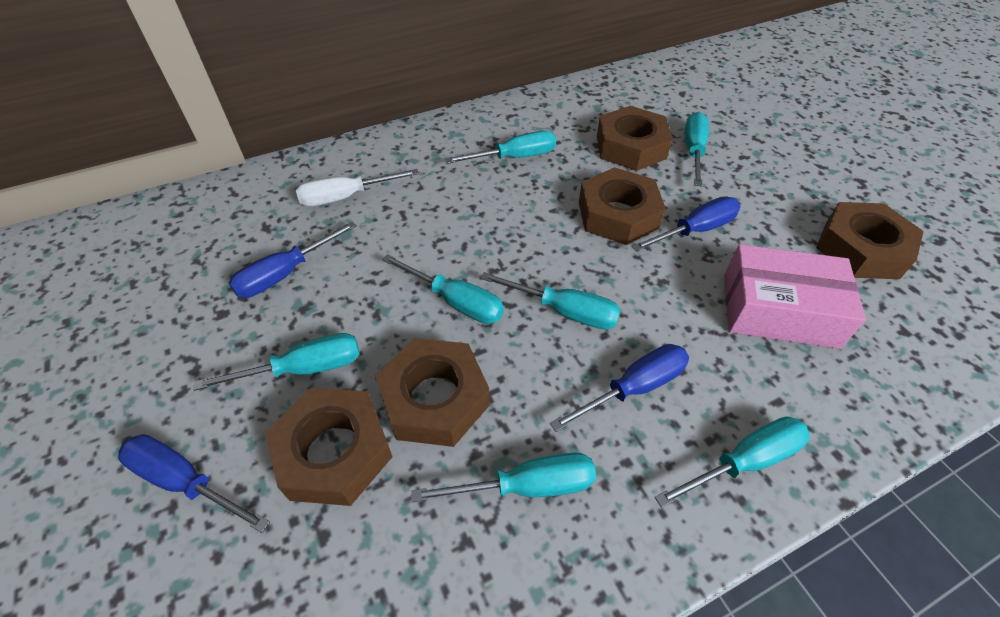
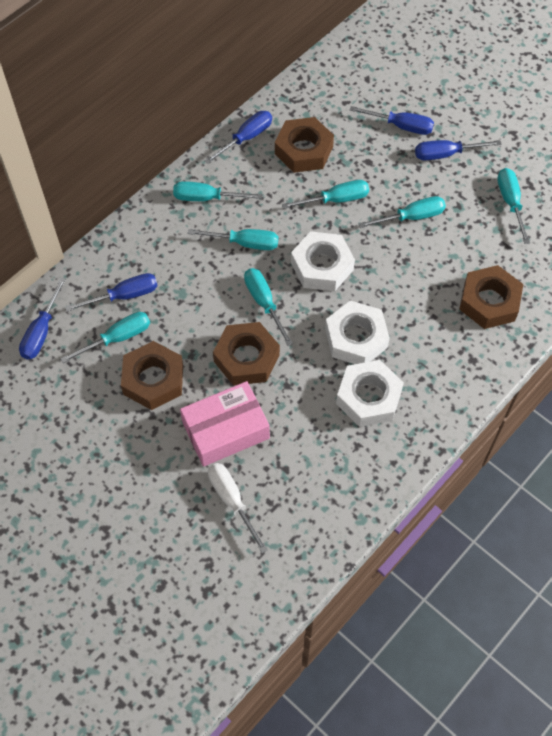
blue screwdriver: 4 -> 5
brown nut: 5 -> 4
white nut: 0 -> 3

